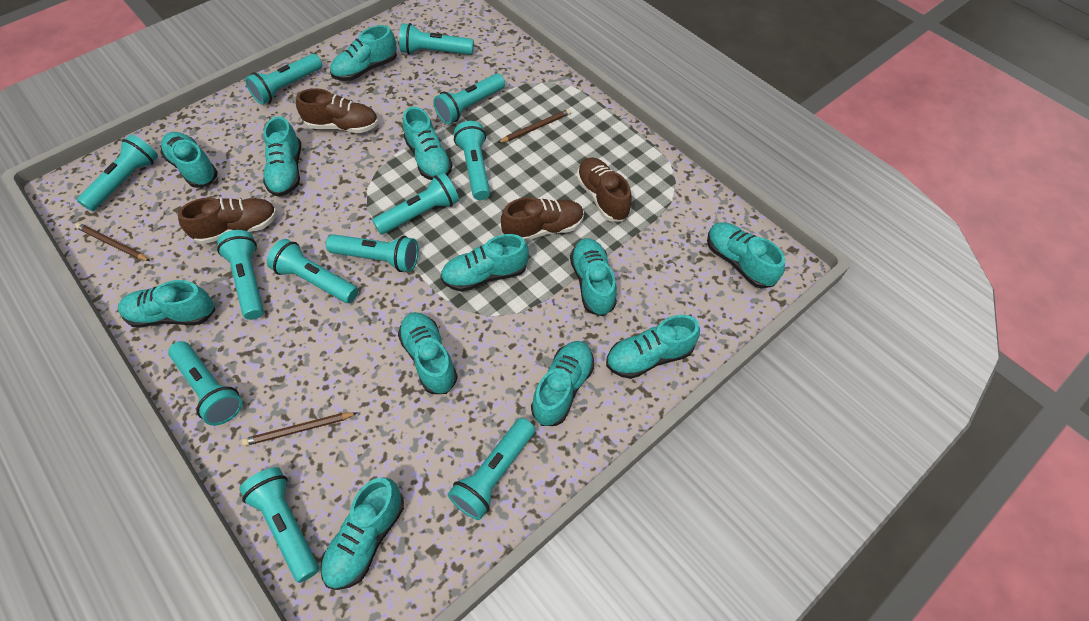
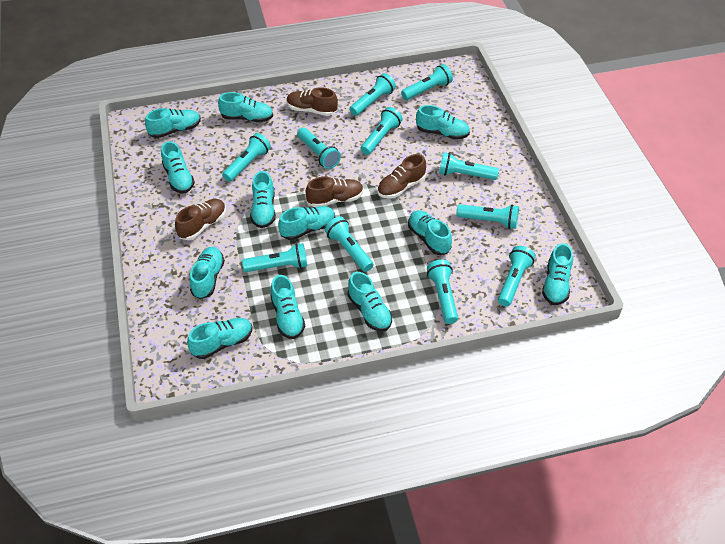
brown pencil: 3 -> 0
turquoise flashlight: 12 -> 11

